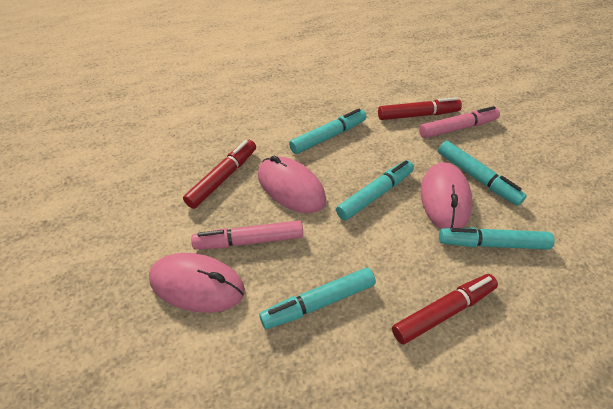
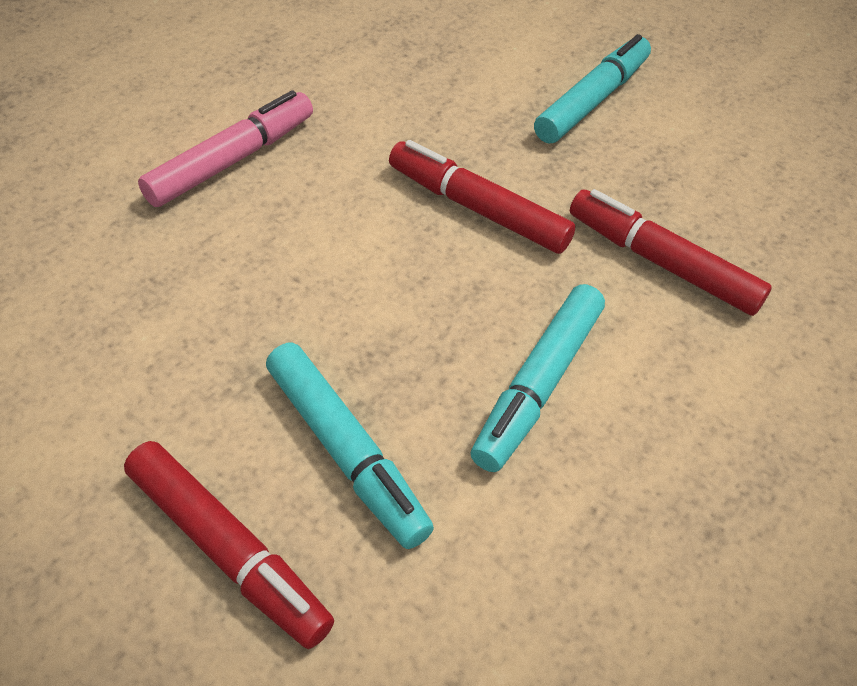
pink marker: 2 -> 1
pink mouse: 3 -> 0
turquoise marker: 5 -> 3

